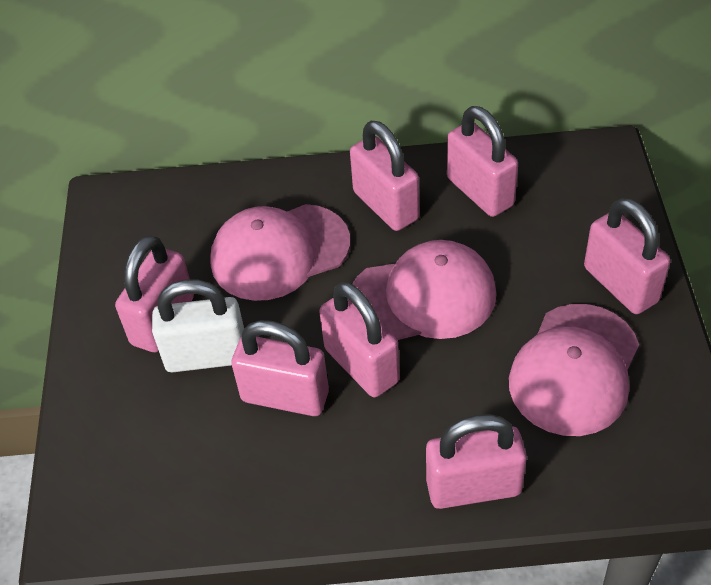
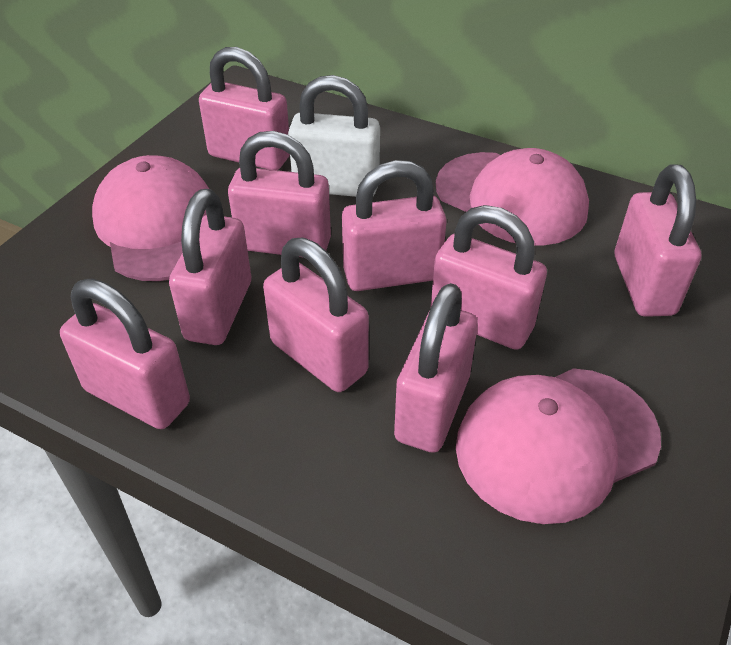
pink padlock: 7 -> 9

